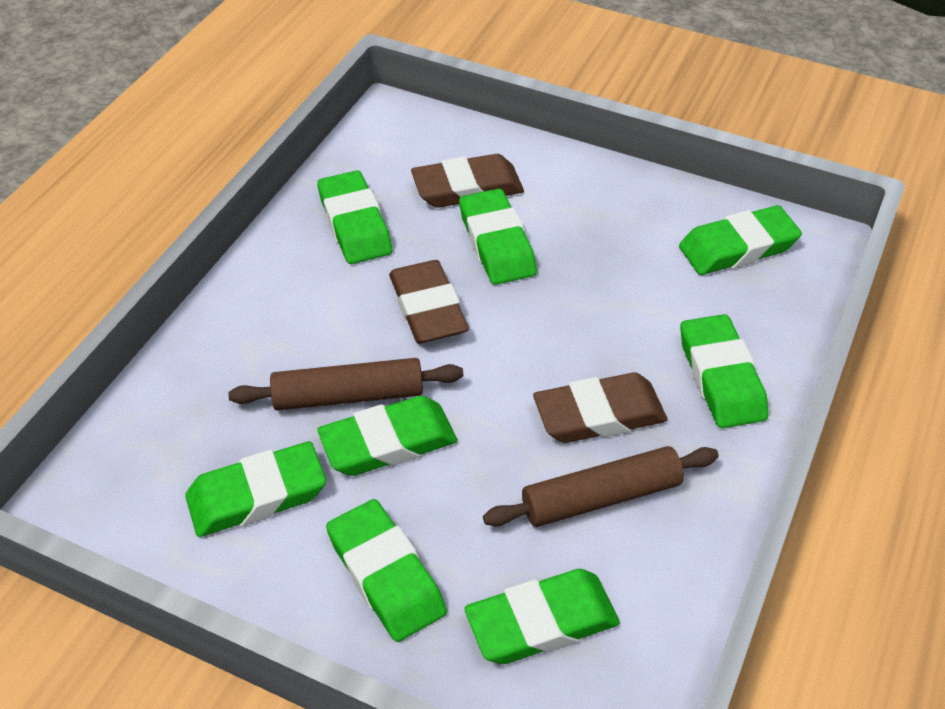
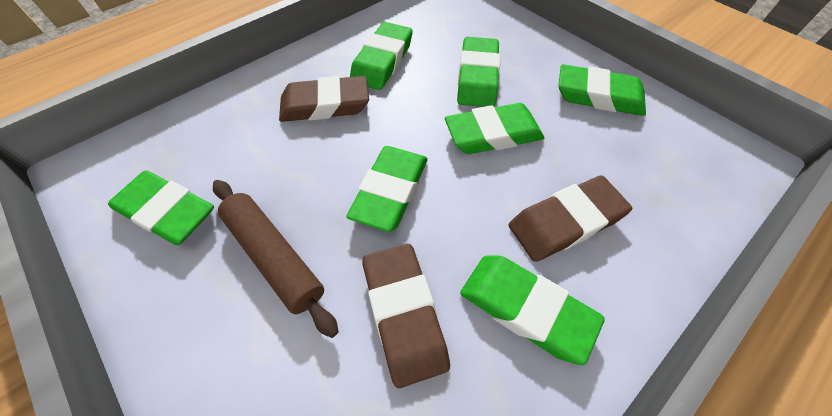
brown rolling pin: 2 -> 1
green eraser: 8 -> 7

